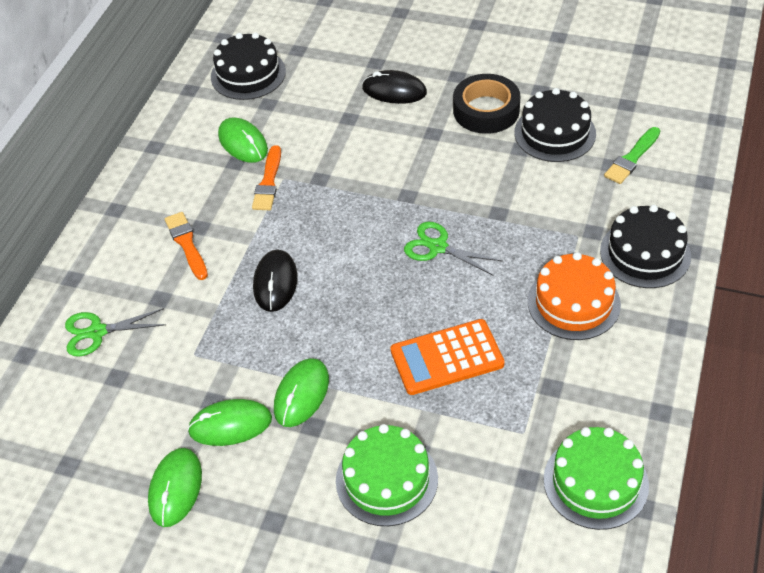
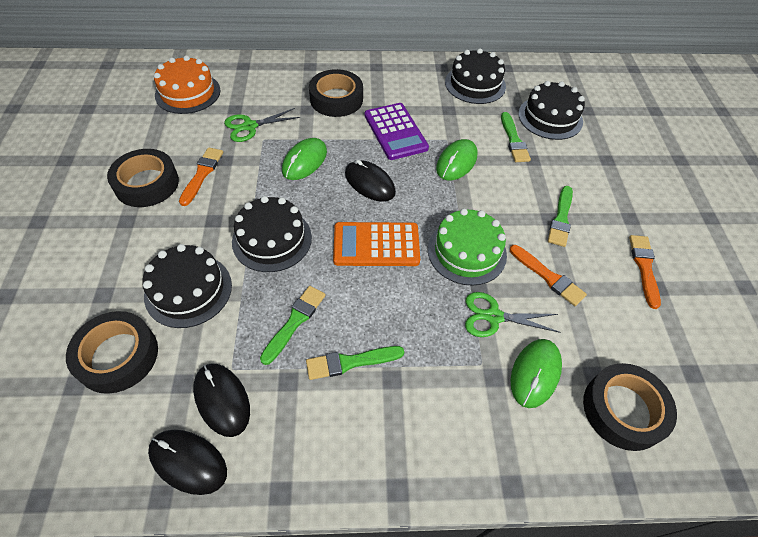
black cake: 3 -> 4
black mouse: 2 -> 3
black tape: 1 -> 4
green brush: 1 -> 4
green cake: 2 -> 1
green mouse: 4 -> 3
orange brush: 2 -> 3
purple calculator: 0 -> 1

